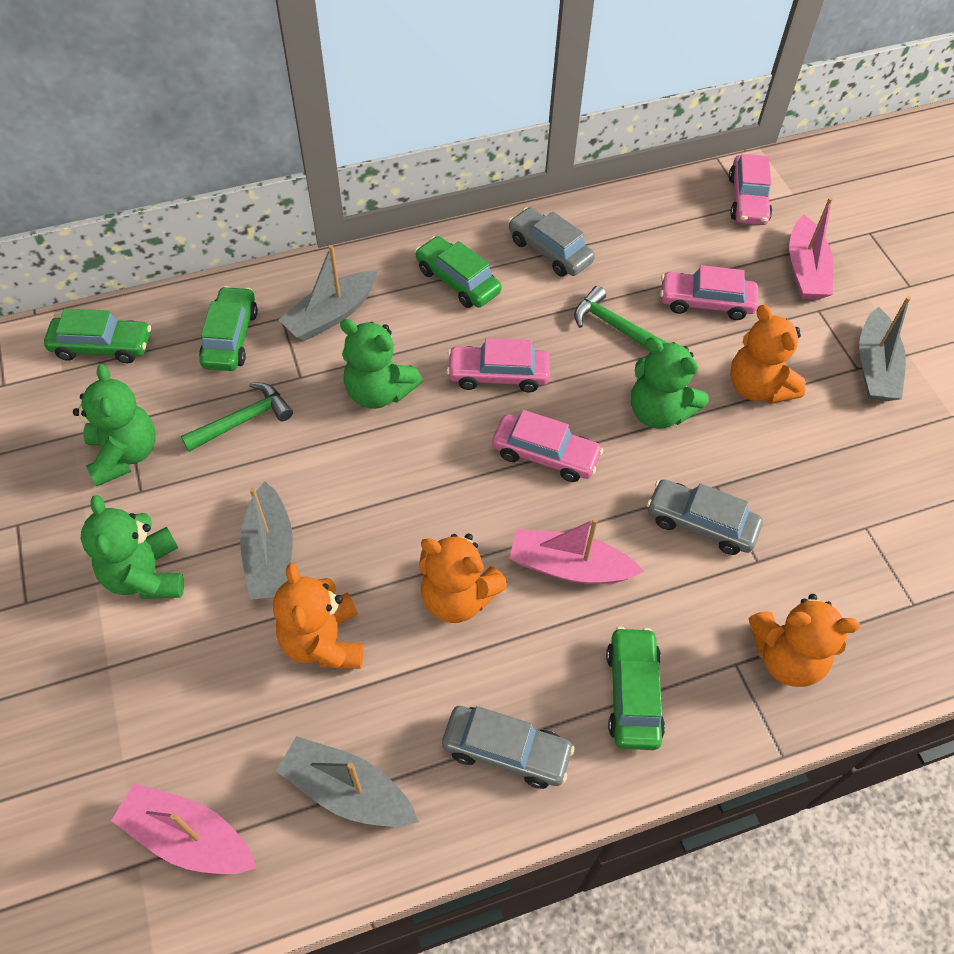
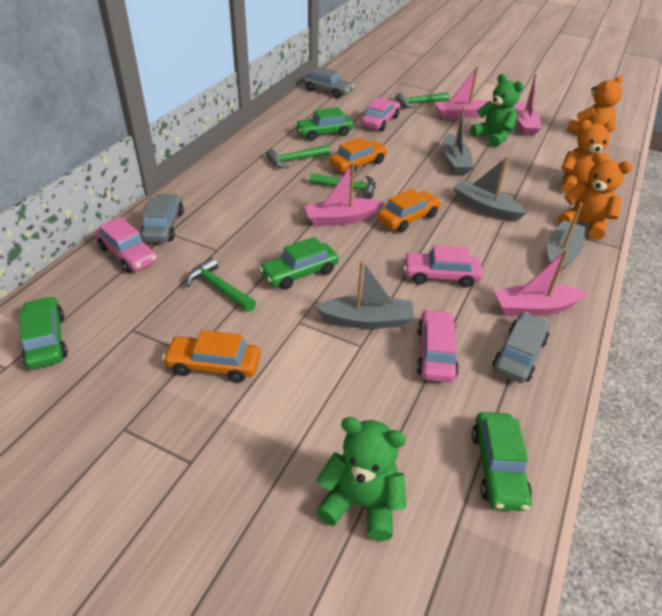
green hammer: 2 -> 4
green teddy bear: 4 -> 2
orange car: 0 -> 3
orange teddy bear: 4 -> 3
pink boat: 3 -> 4

